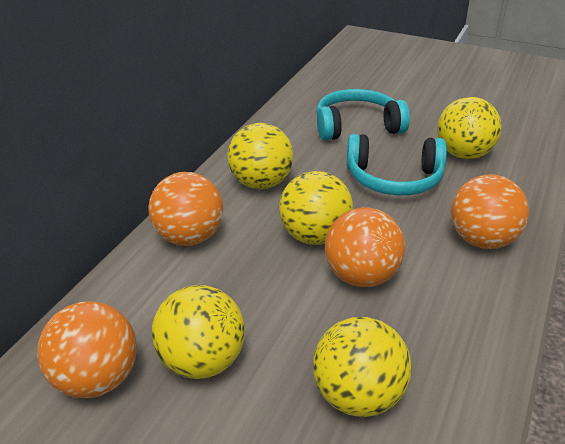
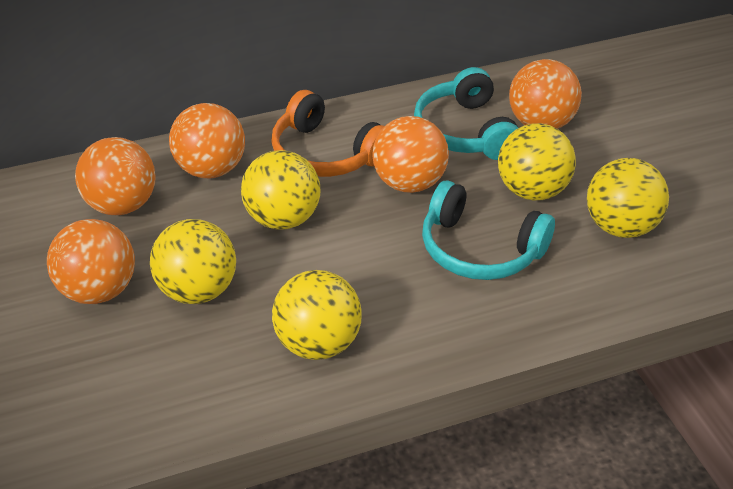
orange ball: 4 -> 5
orange headphones: 0 -> 1

